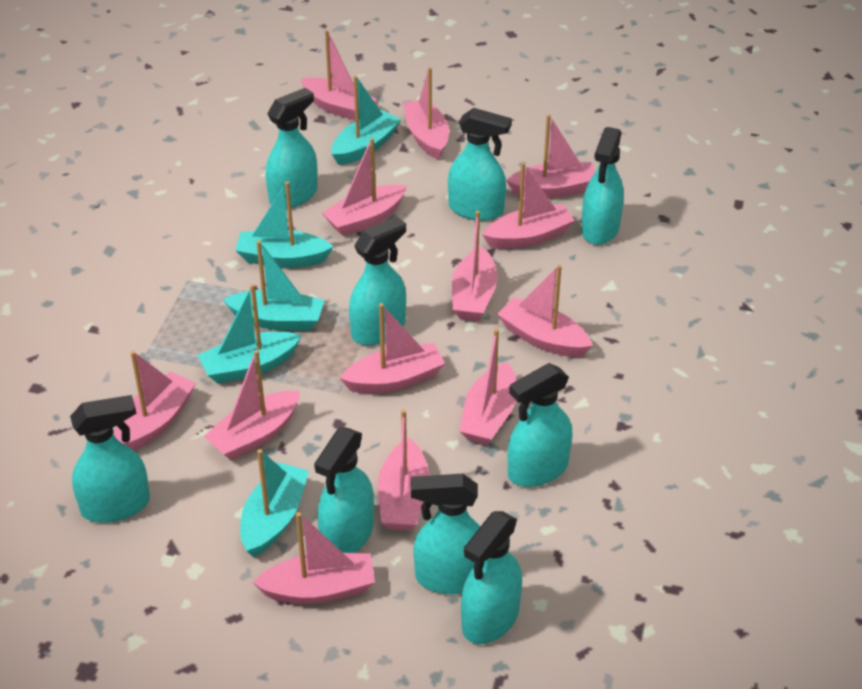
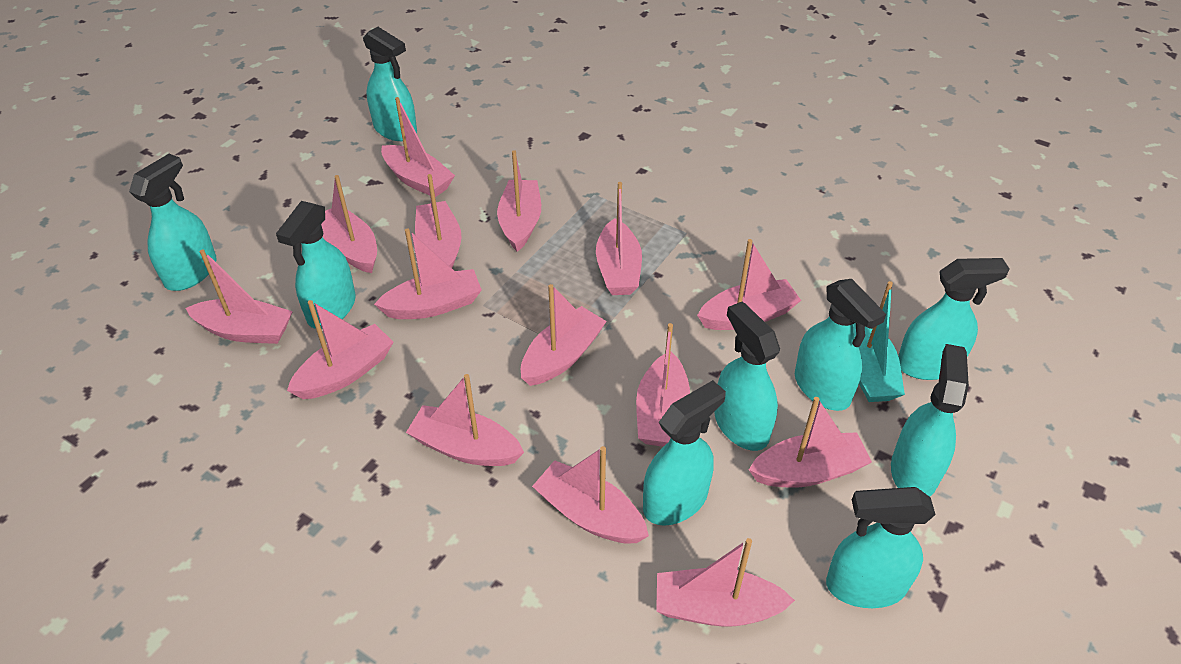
pink boat: 13 -> 15
turquoise boat: 5 -> 1

